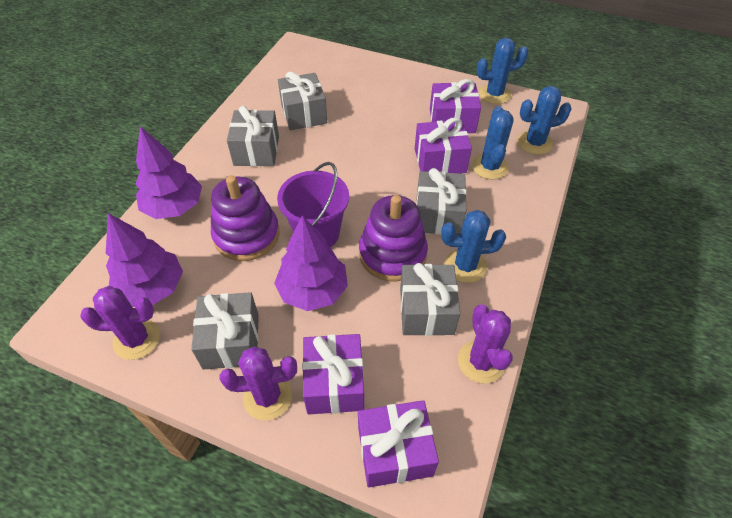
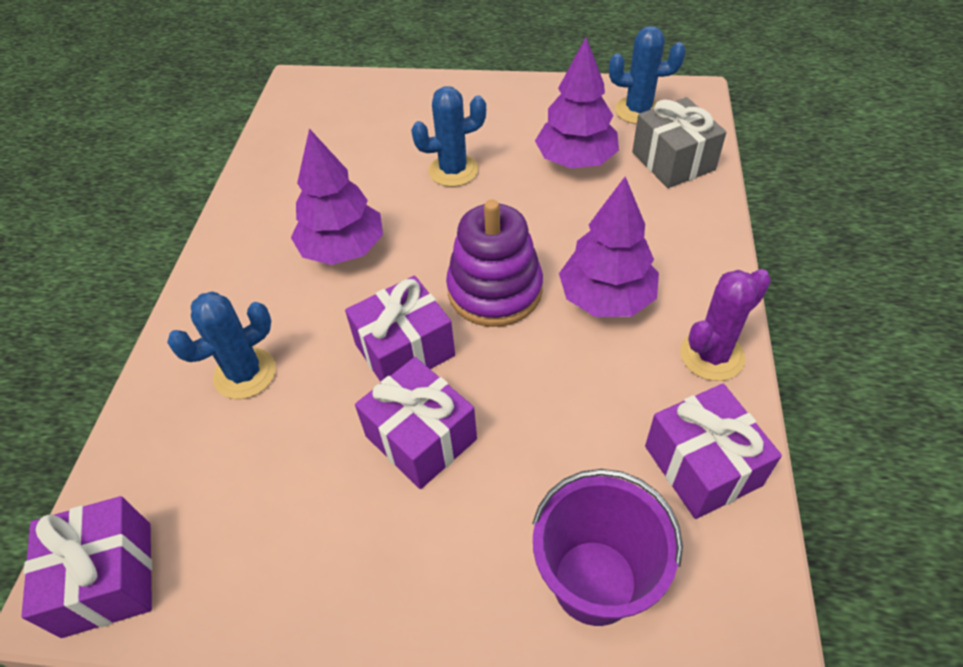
blue cactus: 4 -> 3
grey gift: 5 -> 1
purple cactus: 3 -> 1
purple stacking toy: 2 -> 1

